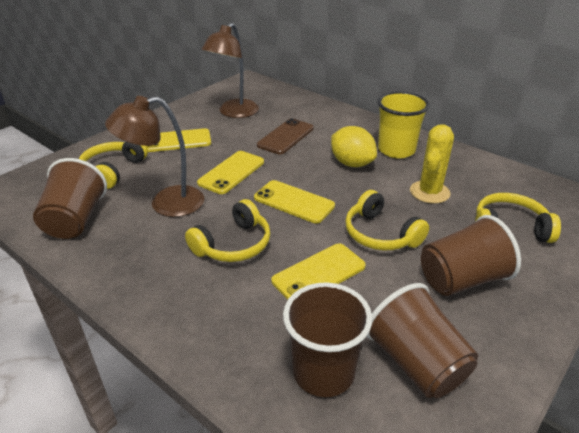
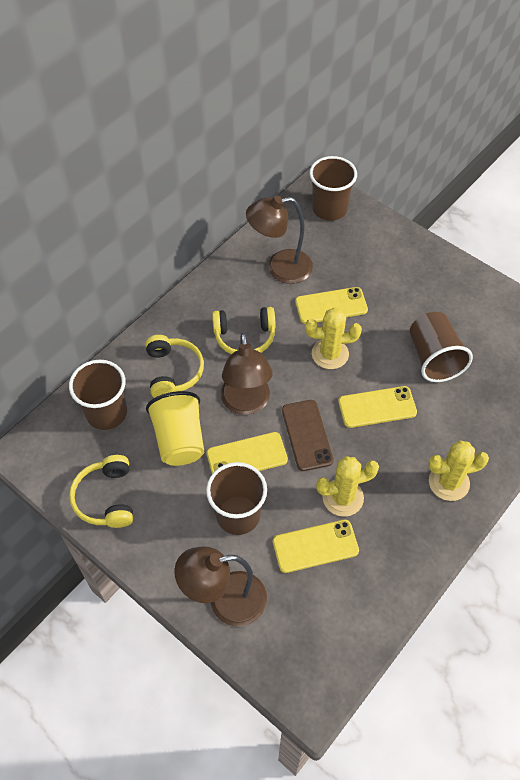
brown lamp: 2 -> 3
yellow cactus: 1 -> 3
yellow headphones: 4 -> 3
yellow lemon: 1 -> 0

